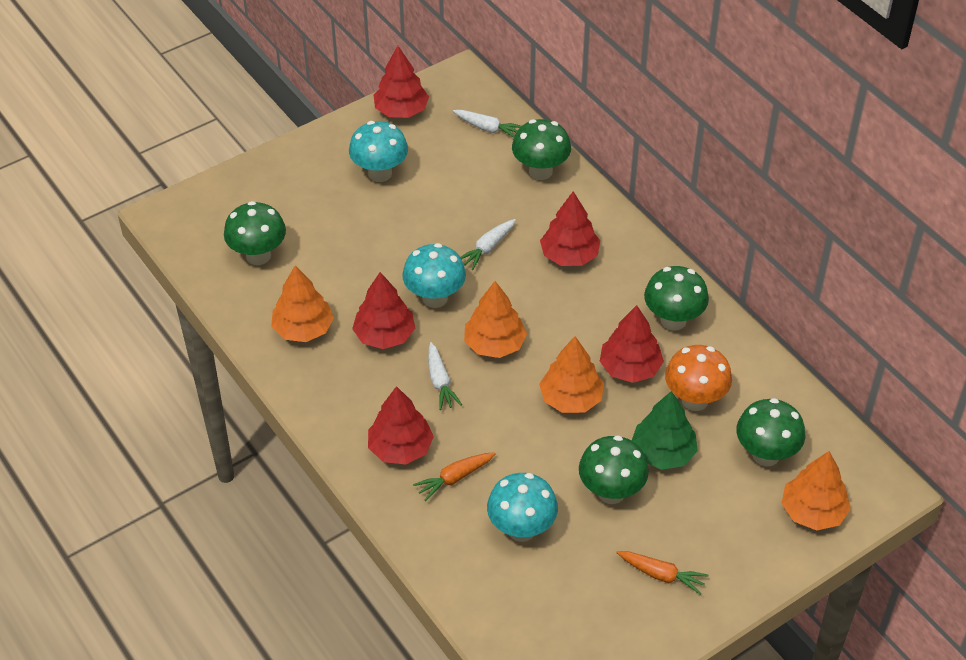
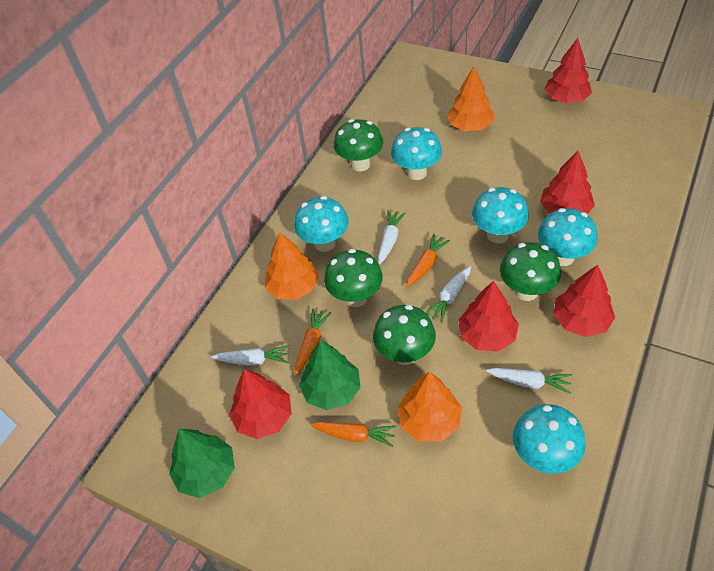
green mushroom: 5 -> 4
green tree: 1 -> 2
orange carrot: 2 -> 3
orange mushroom: 1 -> 0
orange tree: 4 -> 3
turquoise mushroom: 3 -> 5
white carrot: 3 -> 4

